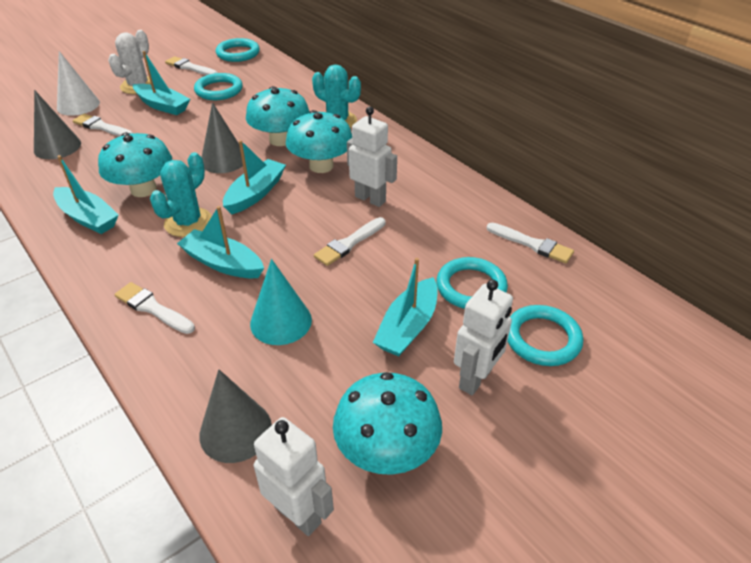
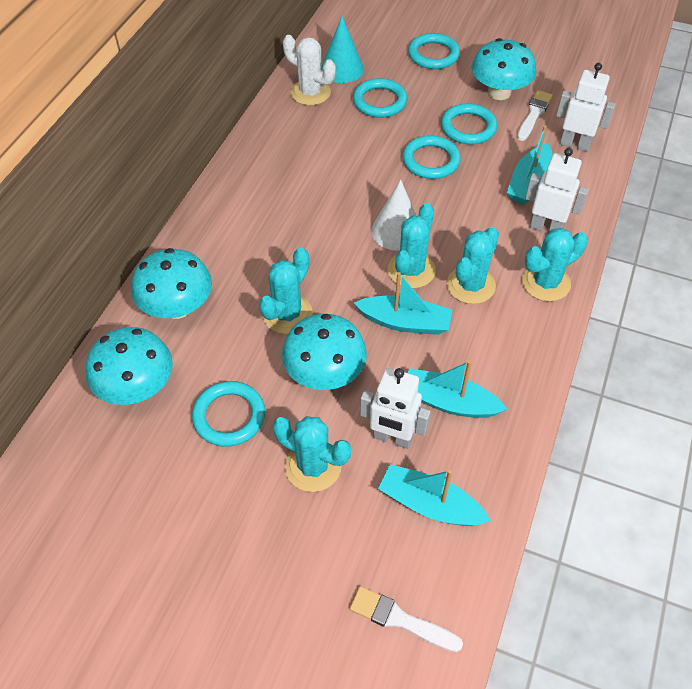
grey cone: 3 -> 0
turquoise boat: 5 -> 4
turquoise cactus: 2 -> 5
turquoise ring: 4 -> 5
white brush: 5 -> 2

